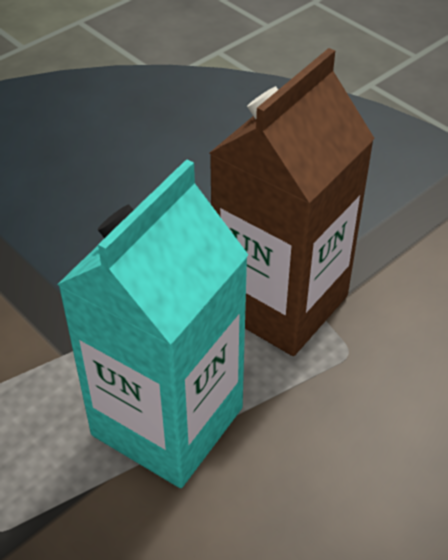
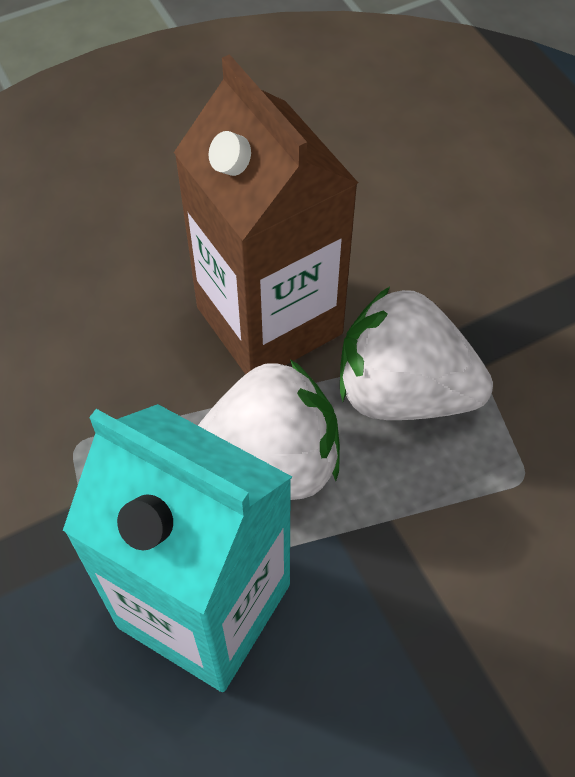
white strawberry: 0 -> 2

